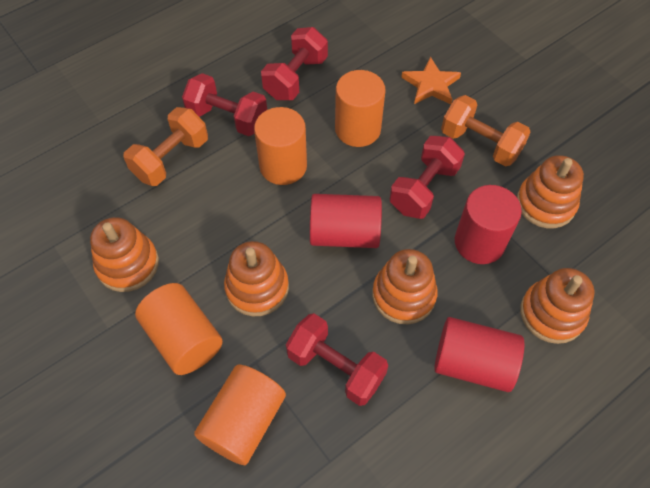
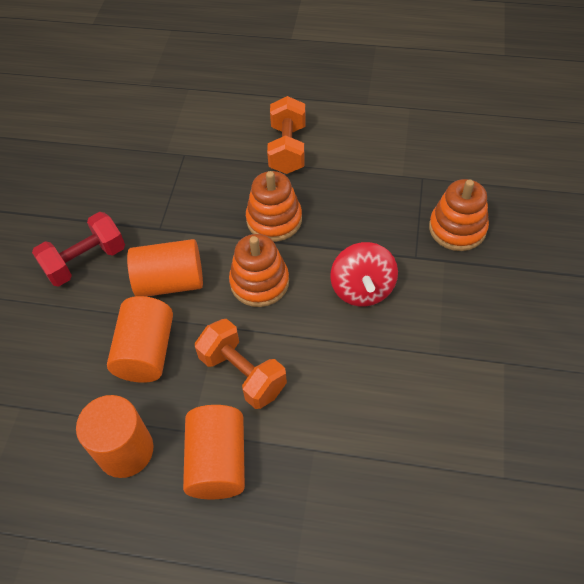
orange stacking toy: 5 -> 3
orange star: 1 -> 0
red cylinder: 3 -> 0
red dumbbell: 4 -> 1
red spinning top: 0 -> 1

